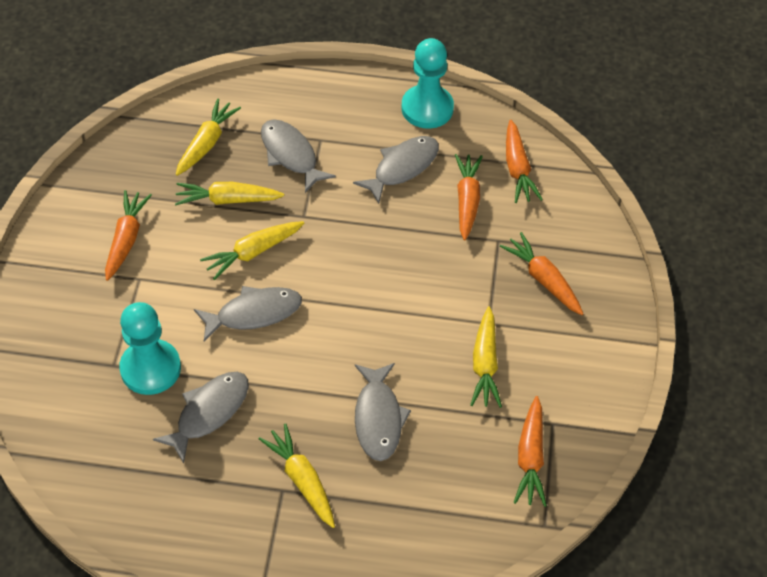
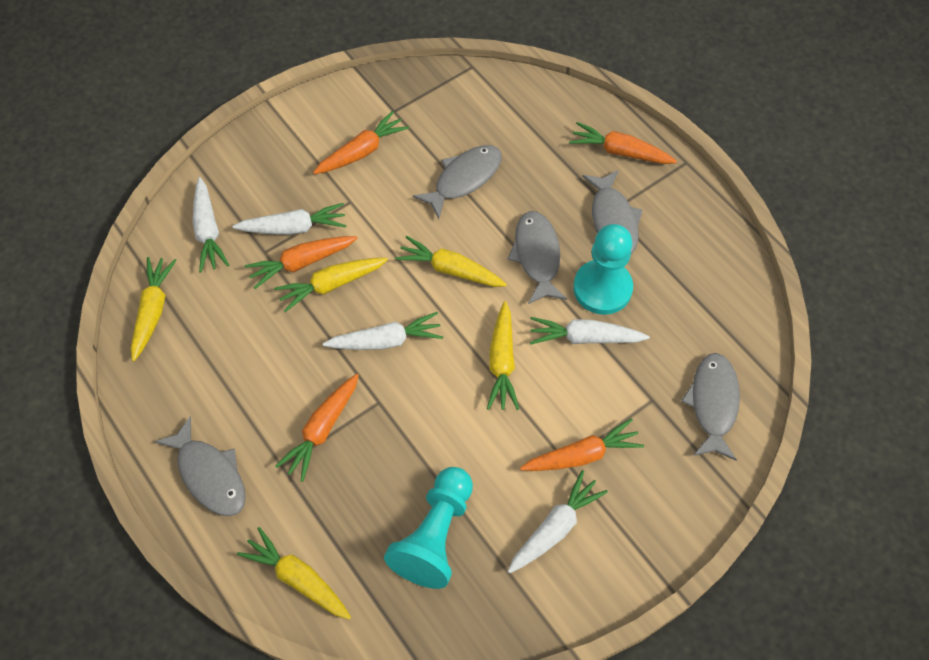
white carrot: 0 -> 5

